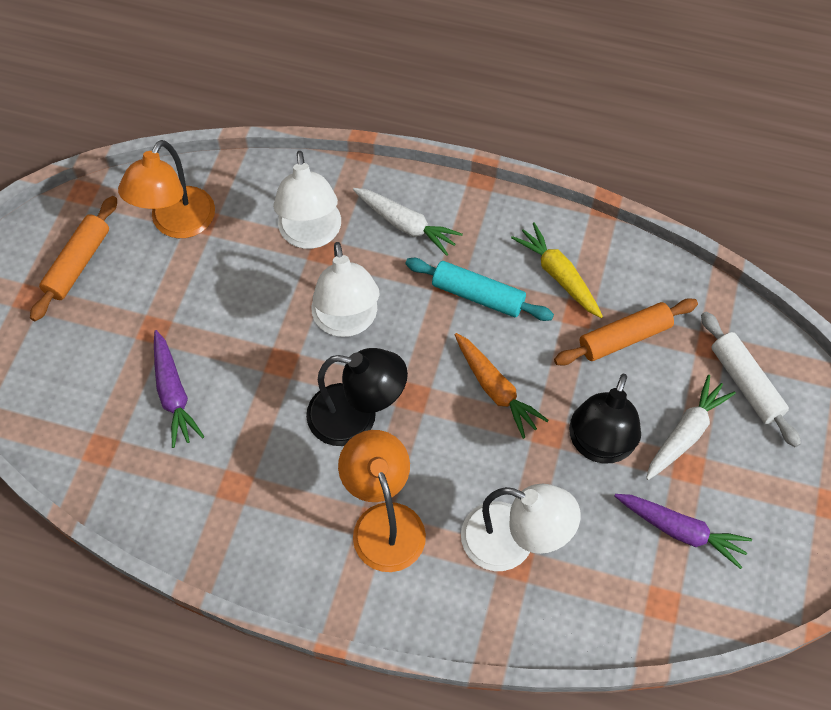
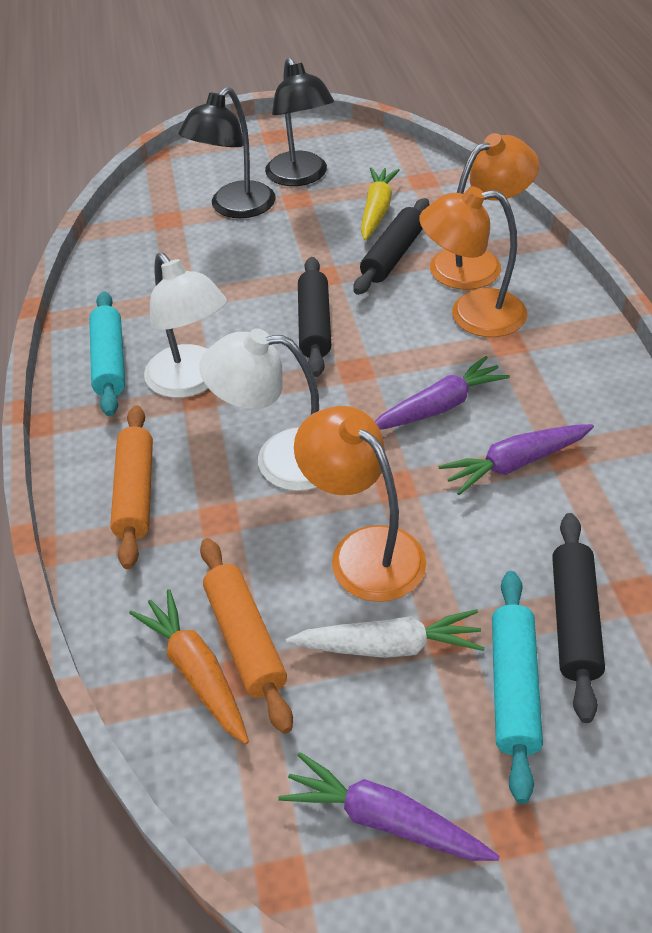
black rolling pin: 0 -> 3
orange lamp: 2 -> 3
purple carrot: 2 -> 3
turquoise rolling pin: 1 -> 2
white carrot: 2 -> 1
white lamp: 3 -> 2
white rolling pin: 1 -> 0

